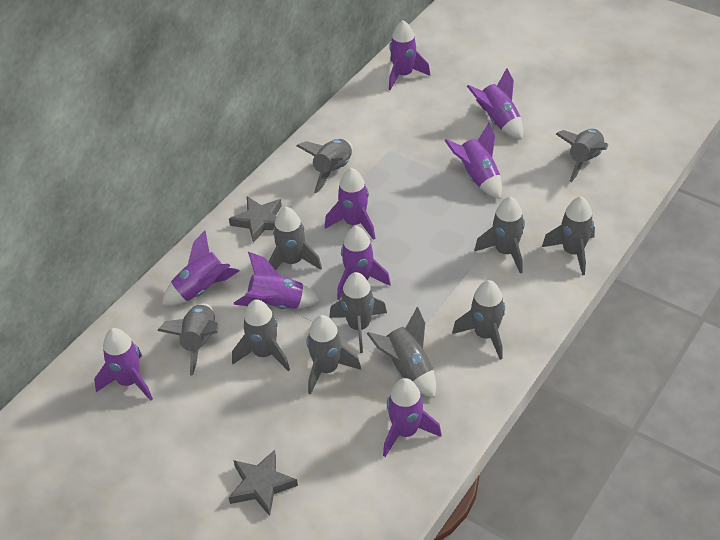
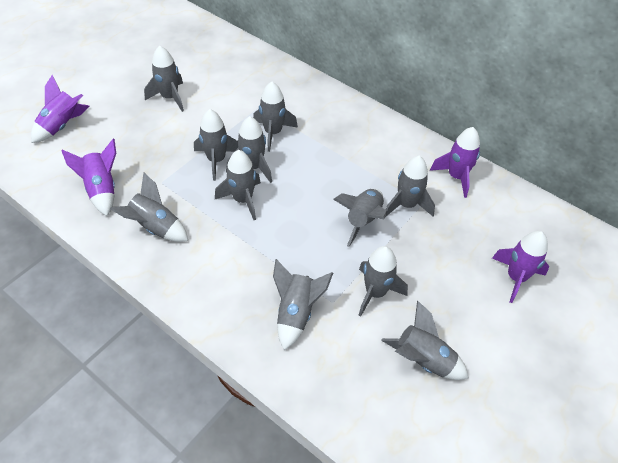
grey star: 2 -> 0
purple rocket: 9 -> 4

